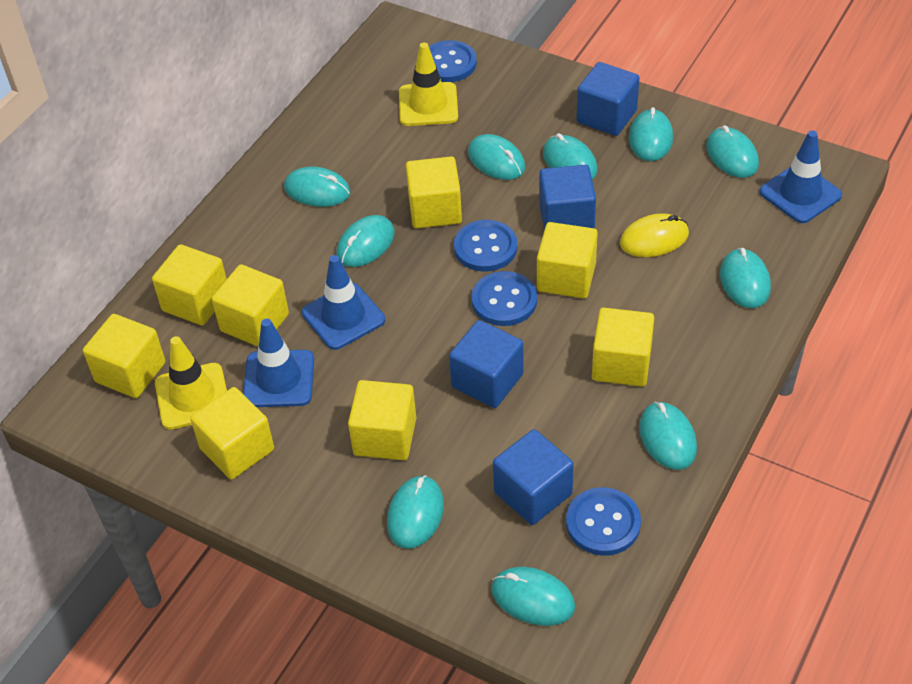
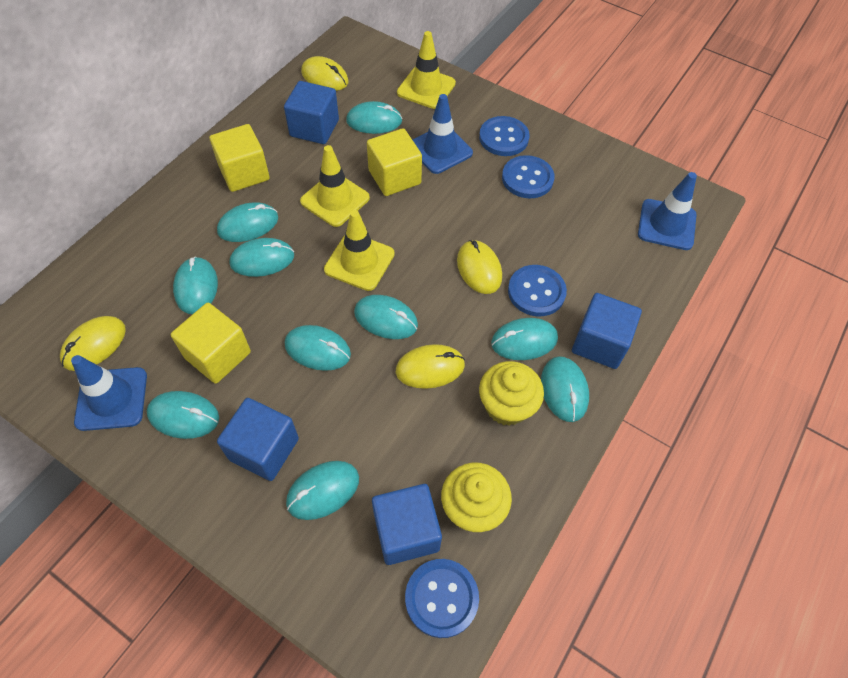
yellow cube: 8 -> 3
yellow cupcake: 0 -> 2
yellow mouse: 1 -> 4
yellow traffic cone: 2 -> 3

